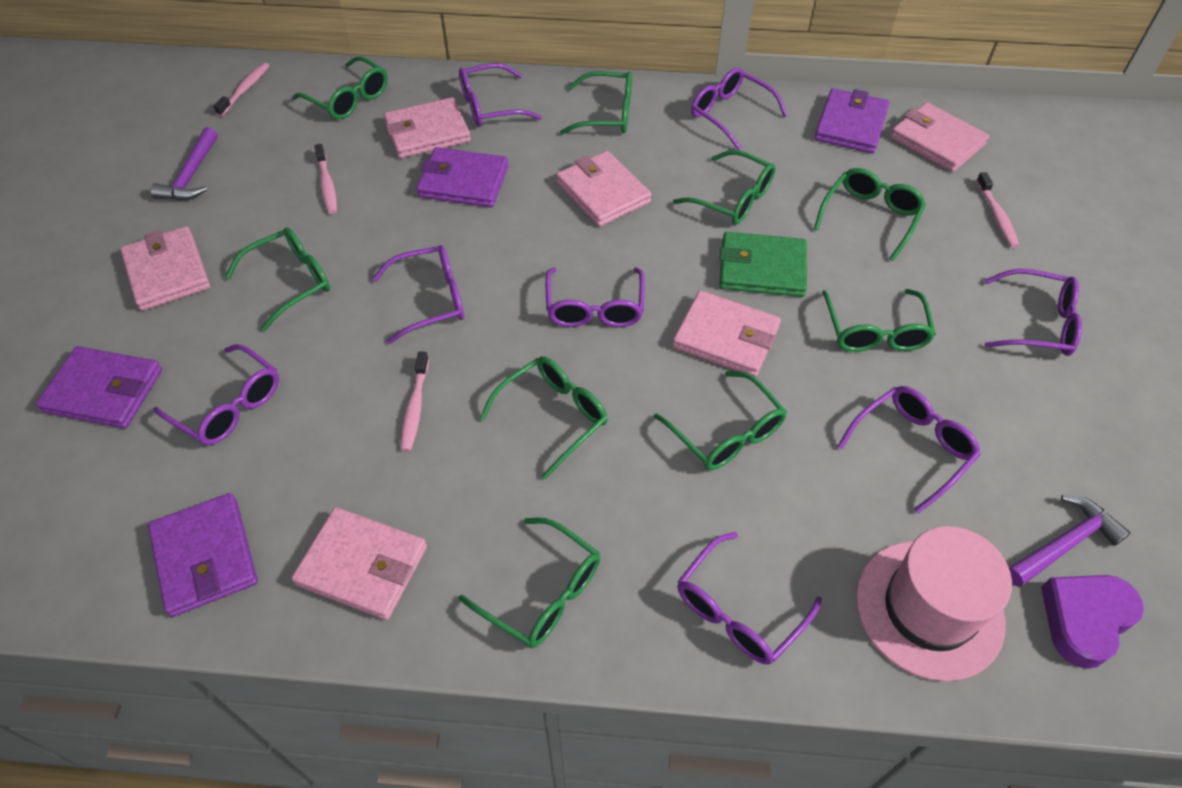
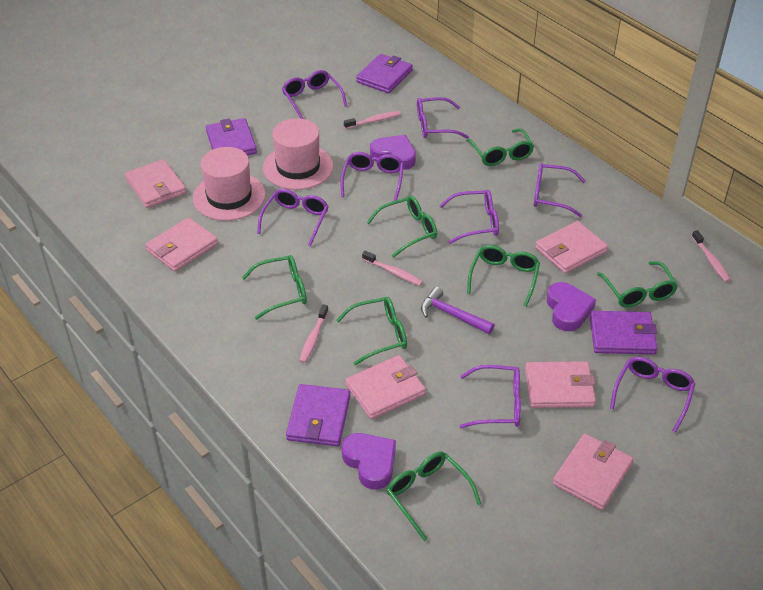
green glasses: 9 -> 7
green wallet: 1 -> 0
pink hat: 1 -> 2
purple hammer: 2 -> 1
purple heart: 1 -> 3

